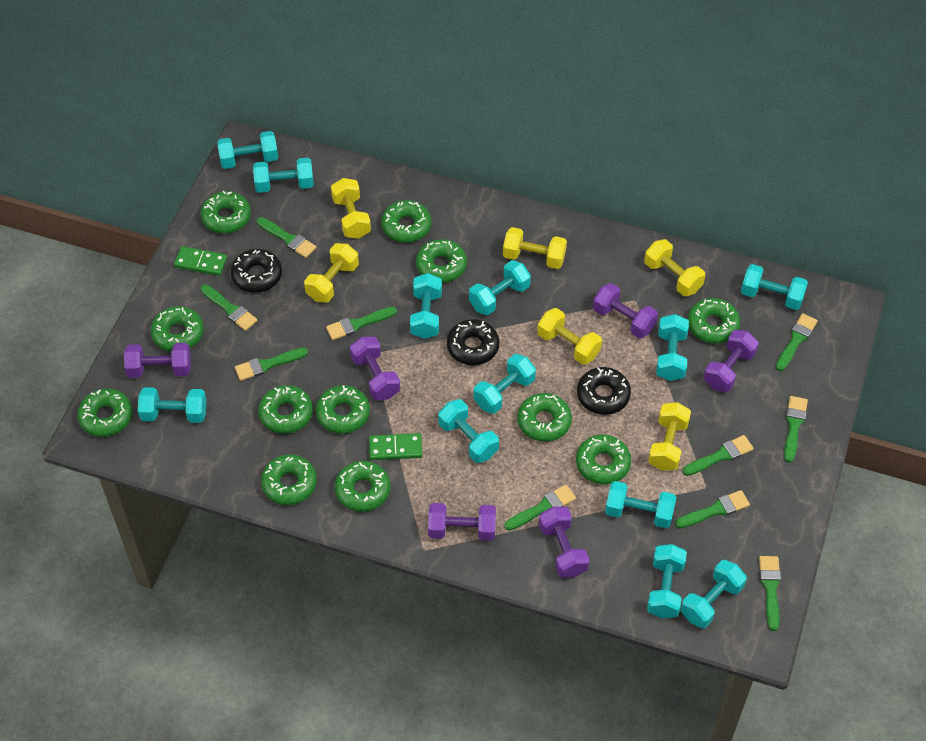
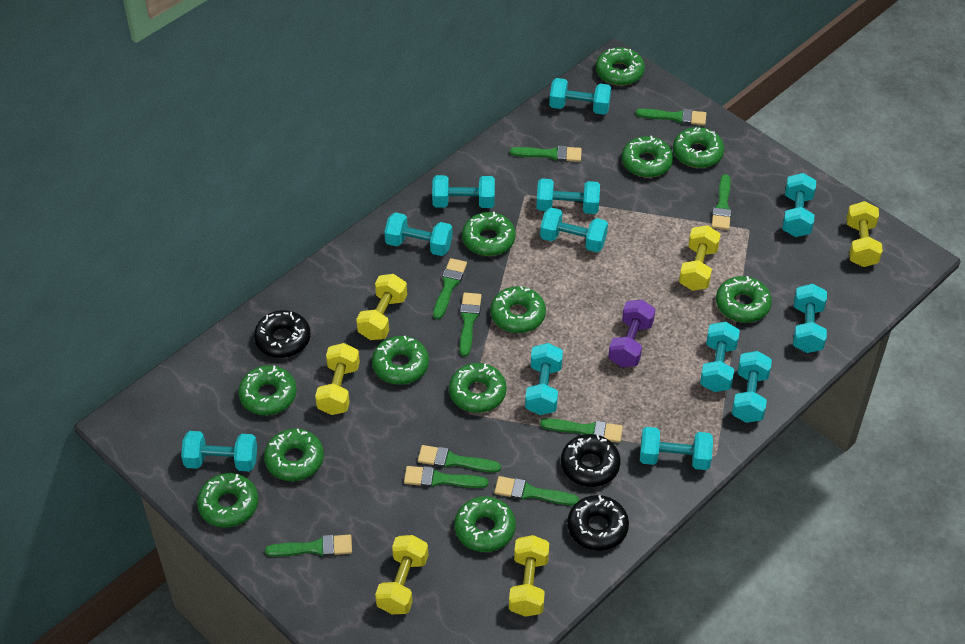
green domino: 2 -> 0
purple dumbbell: 6 -> 1

